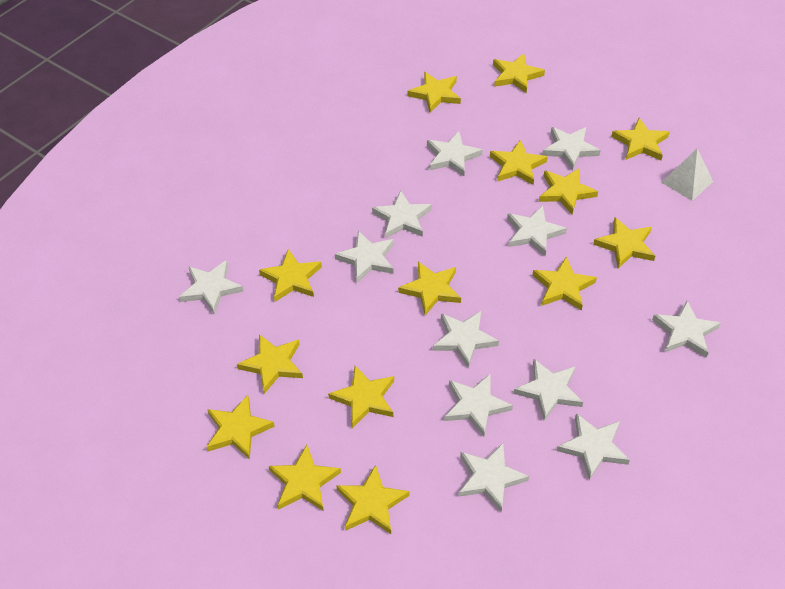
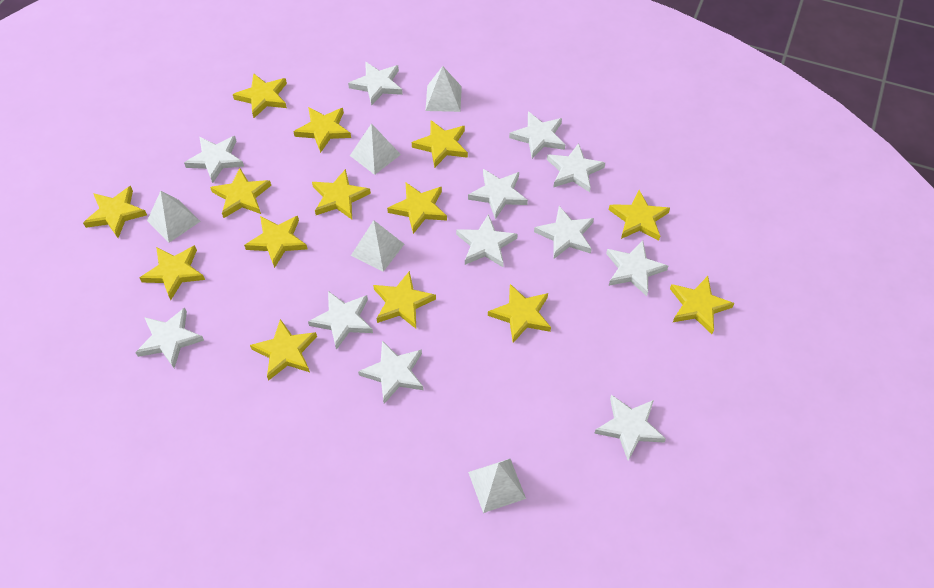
white pyramid: 1 -> 5

